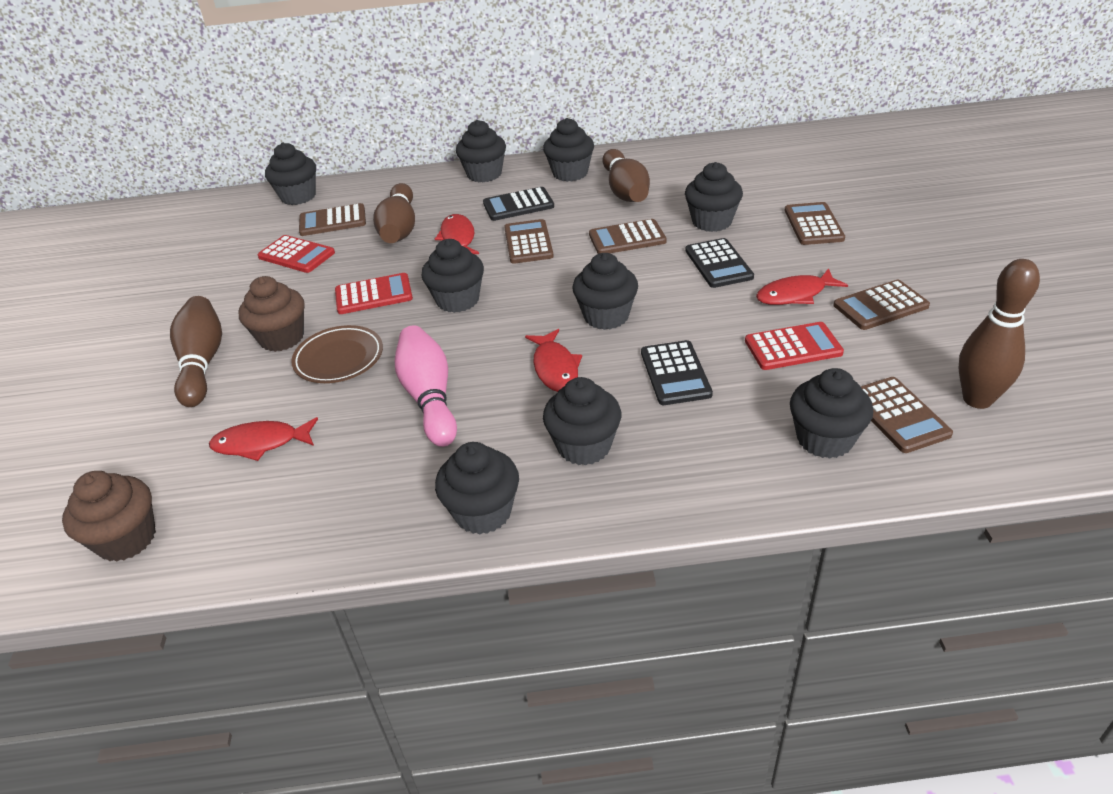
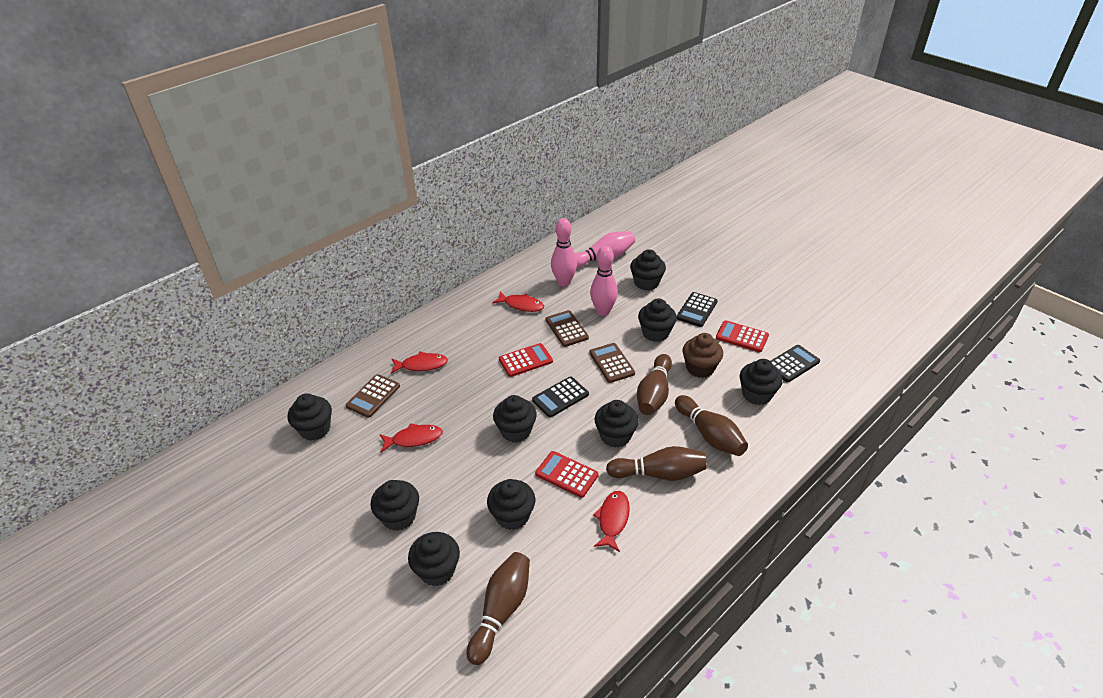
brown calculator: 6 -> 3
brown cupcake: 2 -> 1
brown plate: 1 -> 0
pink bowling pin: 1 -> 3

